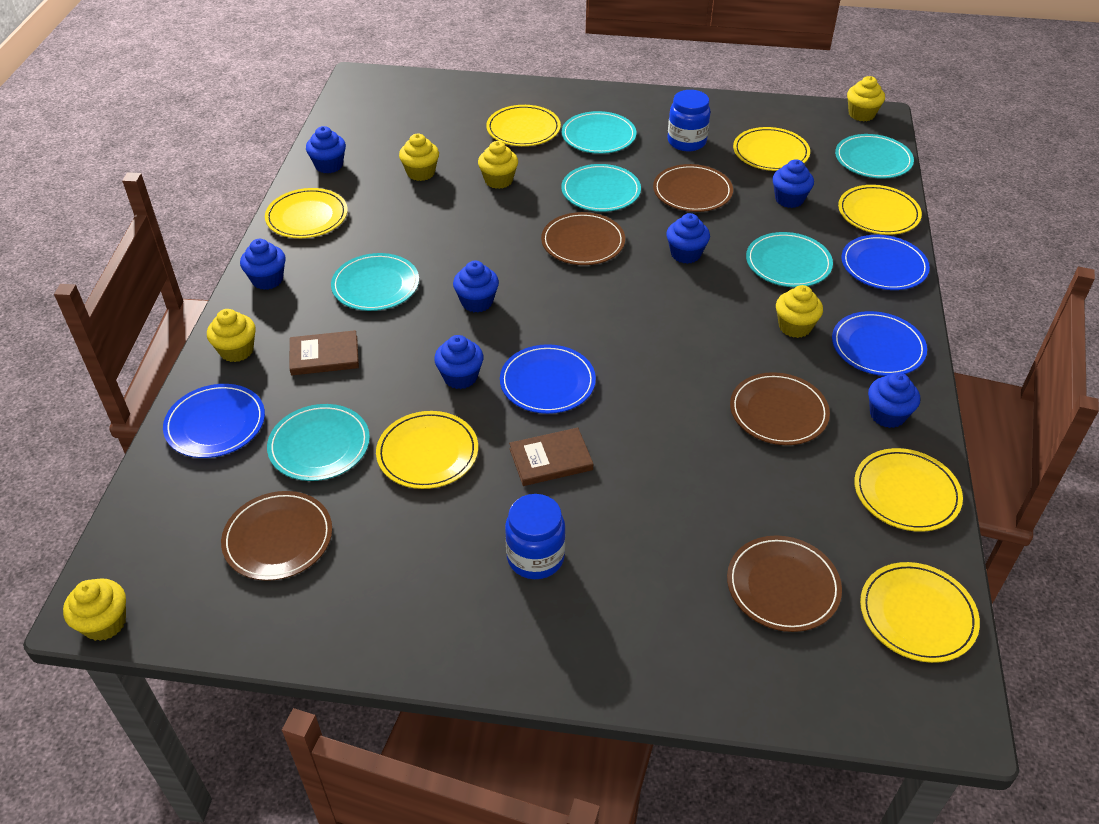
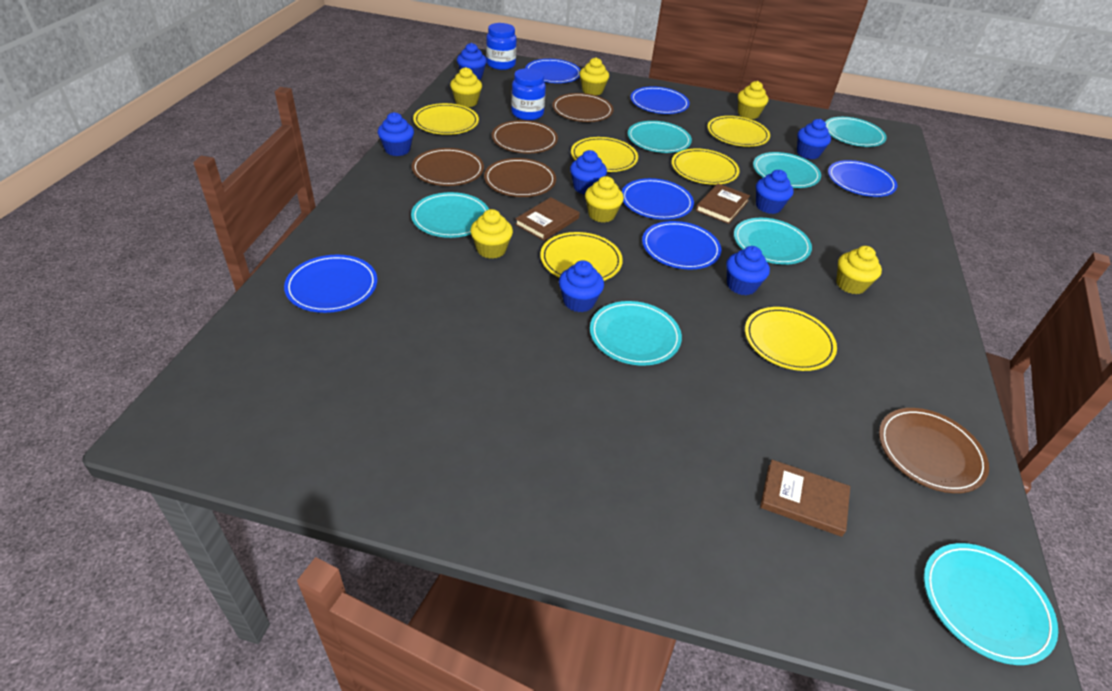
blue plate: 4 -> 6
brown book: 2 -> 3
turquoise plate: 6 -> 7
yellow plate: 7 -> 6

